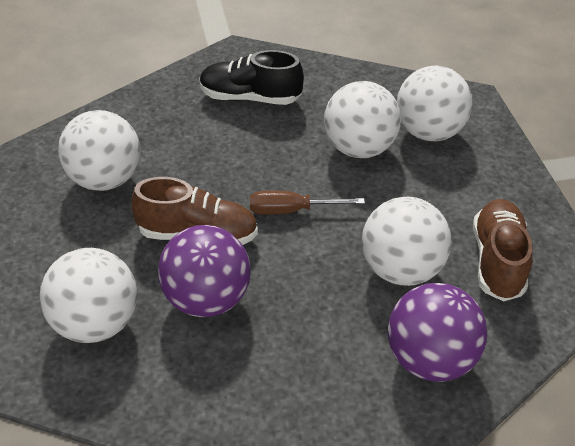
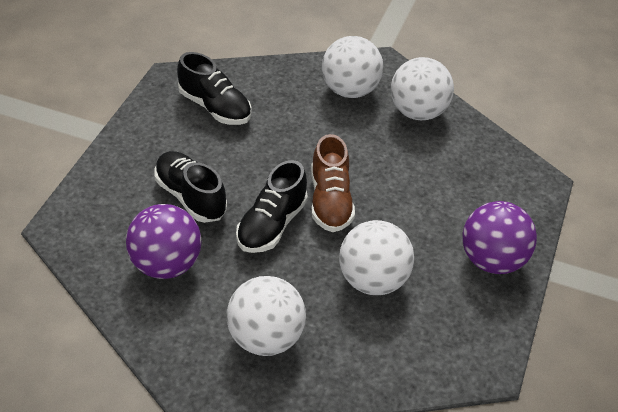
black shoe: 1 -> 3
brown screwdriver: 1 -> 0
brown shoe: 2 -> 1
white ball: 5 -> 4

